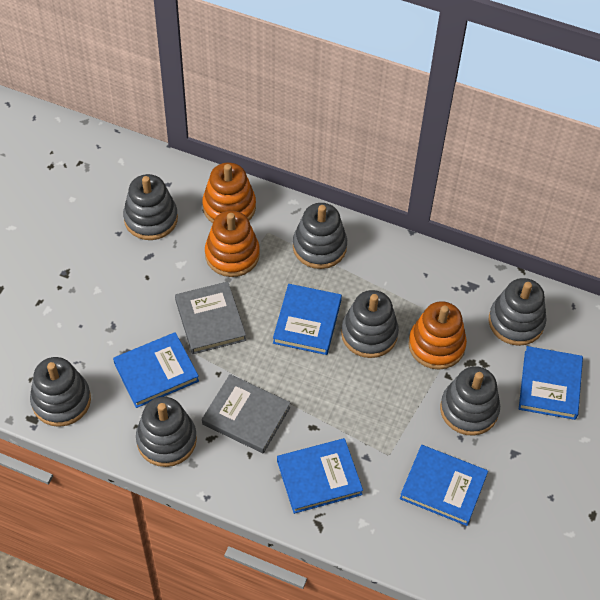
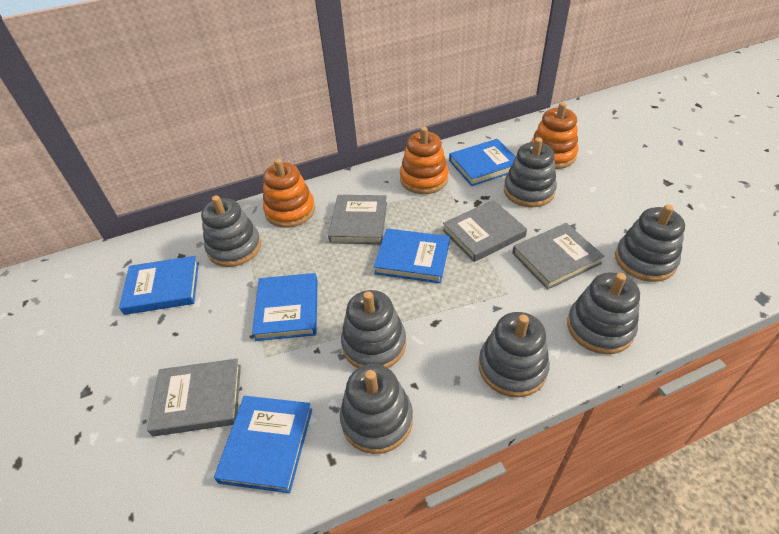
grey book: 2 -> 4

